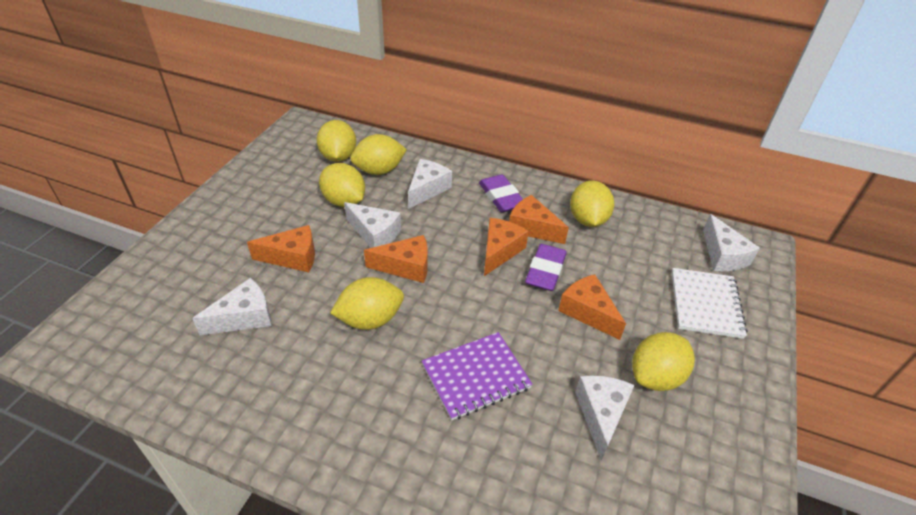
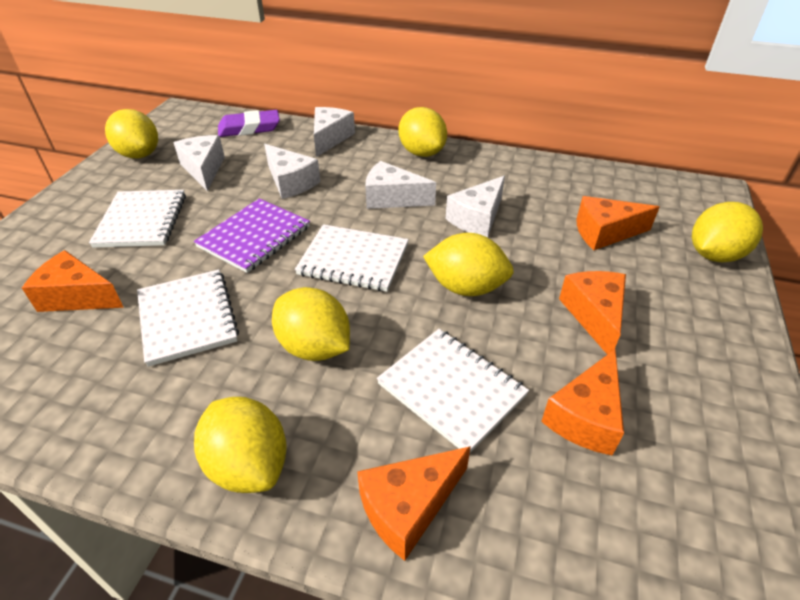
purple eraser: 2 -> 1
white notebook: 1 -> 4

